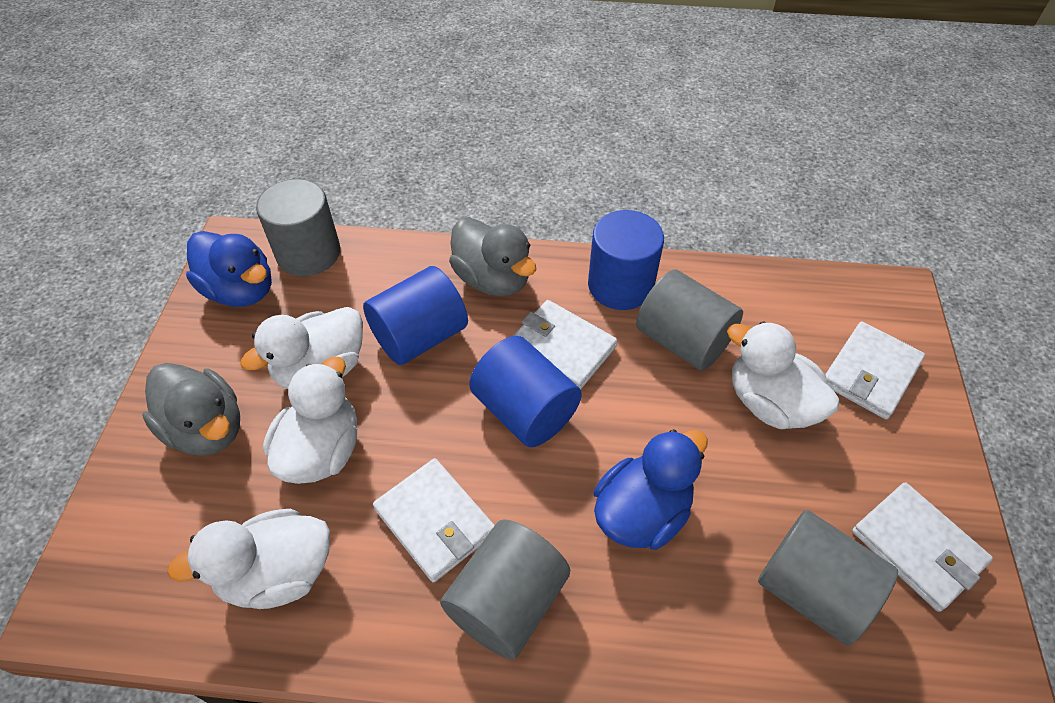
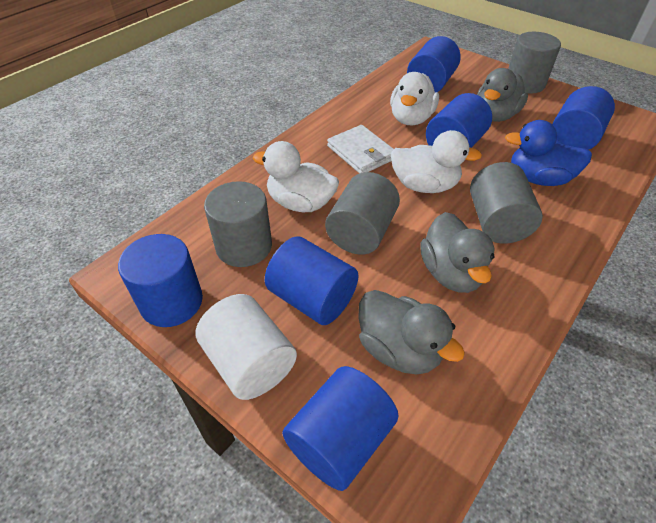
blue cylinder: 3 -> 6
blue duck: 2 -> 1
grey duck: 2 -> 3
white cylinder: 0 -> 1
white duck: 4 -> 3
white wallet: 4 -> 1

